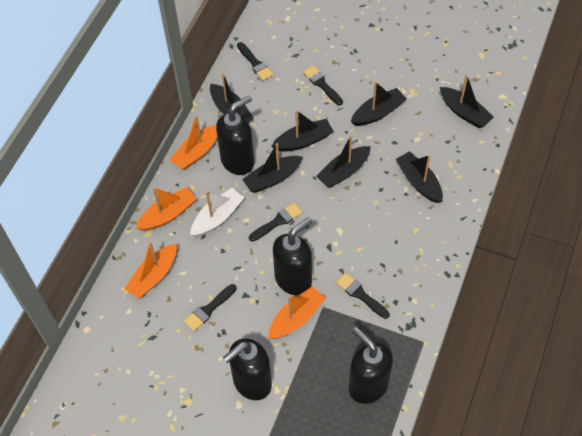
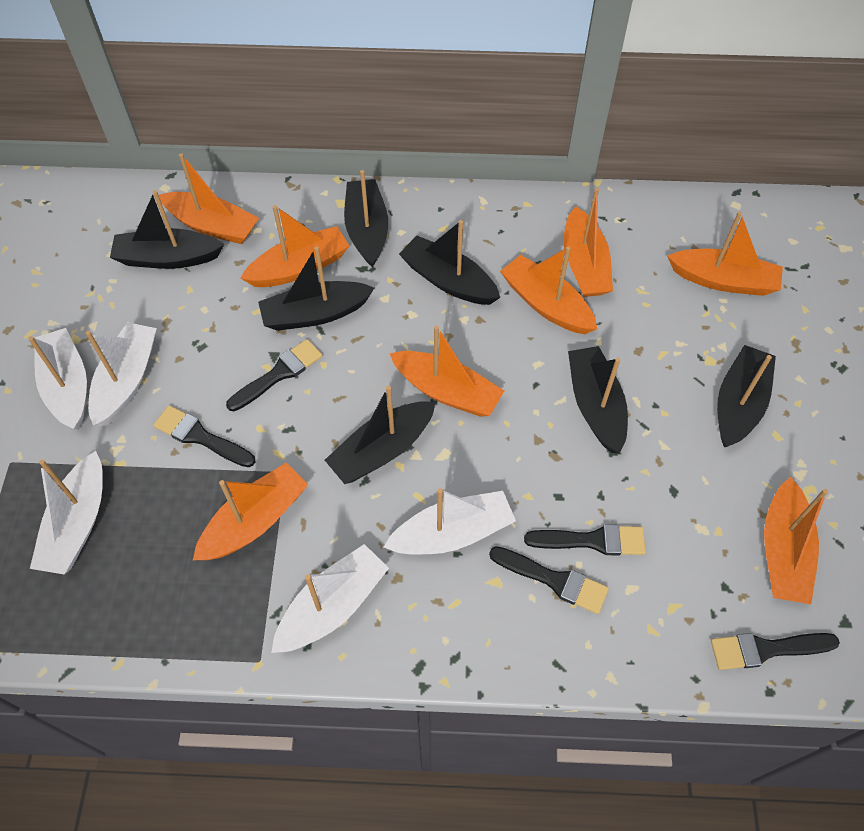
black soap dispenser: 4 -> 0
orange boat: 4 -> 8
white boat: 1 -> 5

